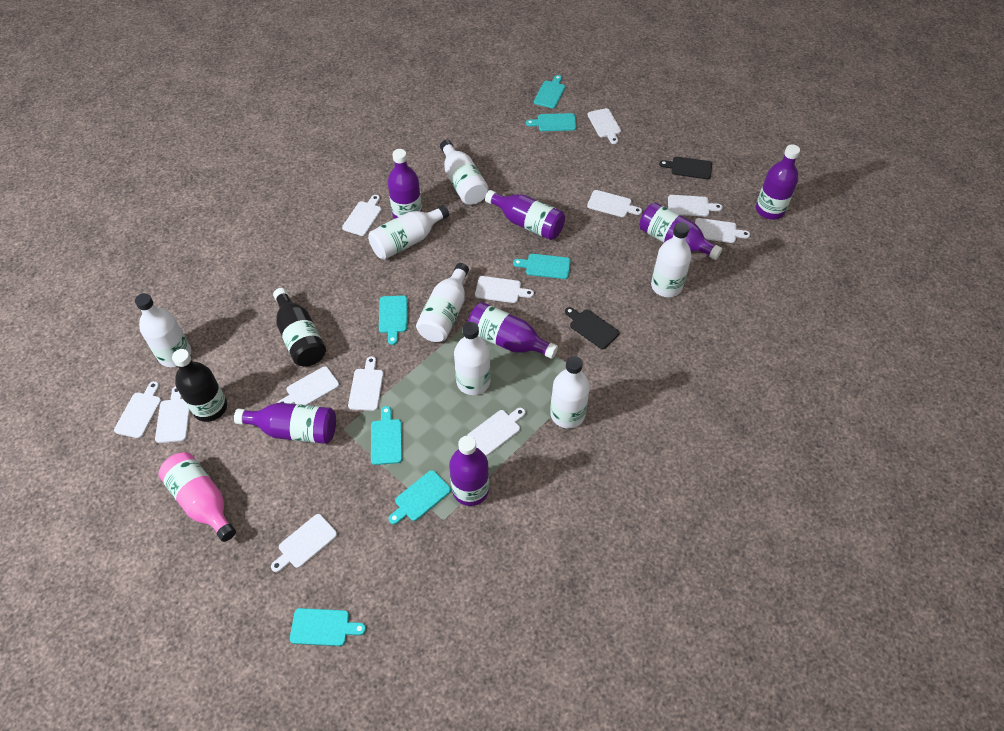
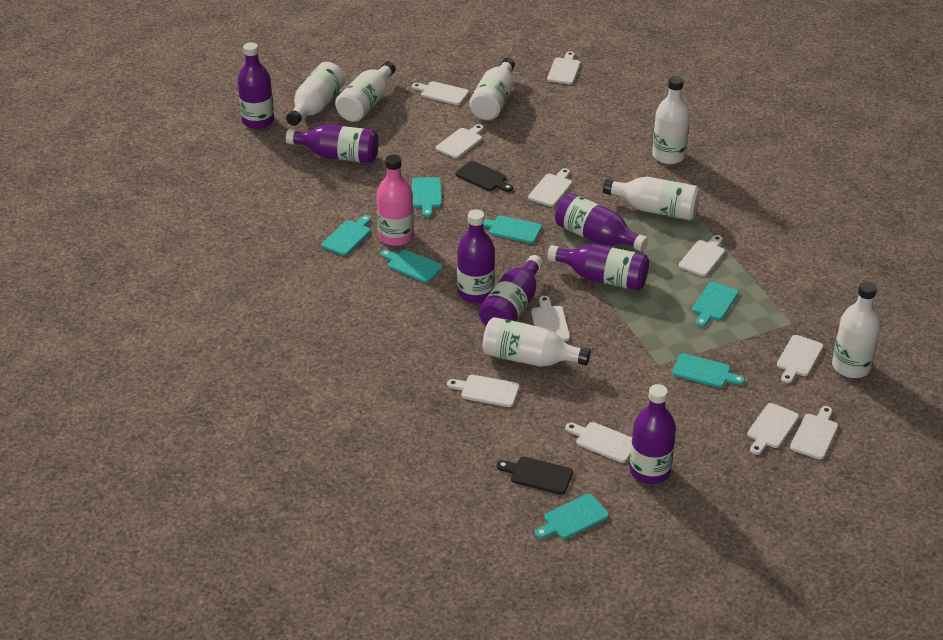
black bottle: 2 -> 0
white cutting board: 12 -> 11

